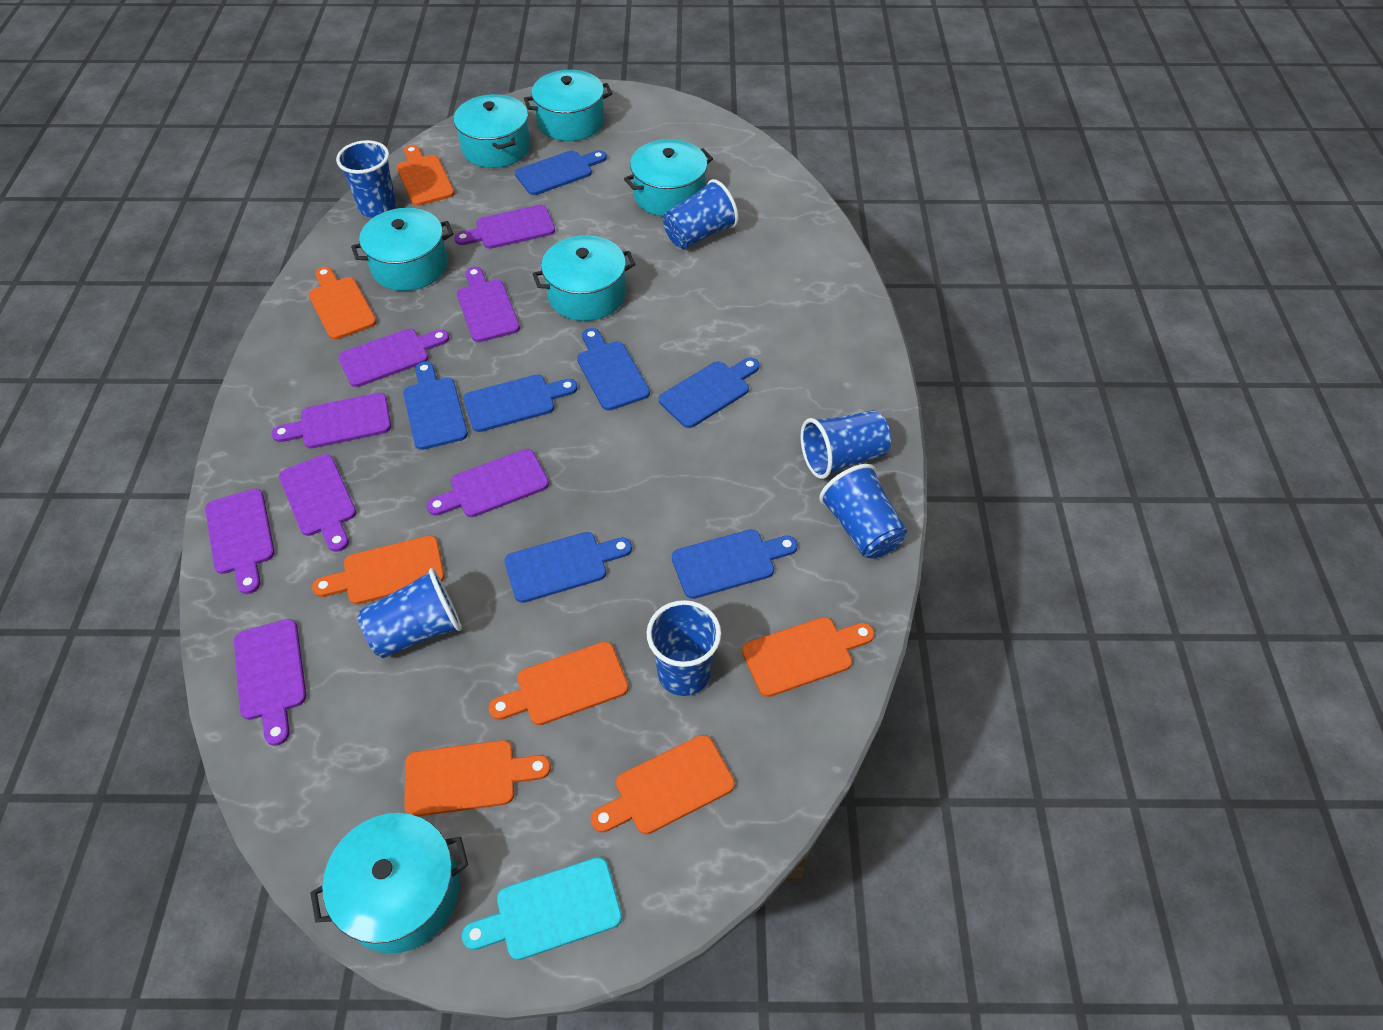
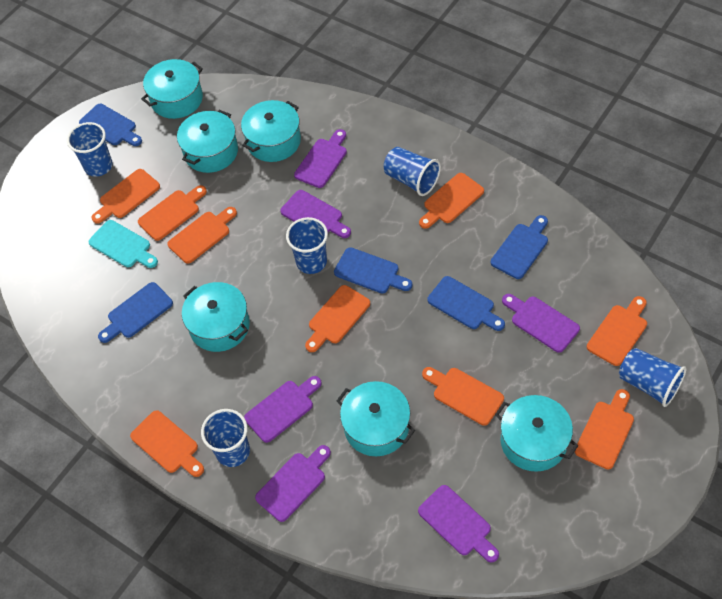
blue cup: 6 -> 5
blue cutting board: 7 -> 5
orange cutting board: 7 -> 9
purple cutting board: 8 -> 6

